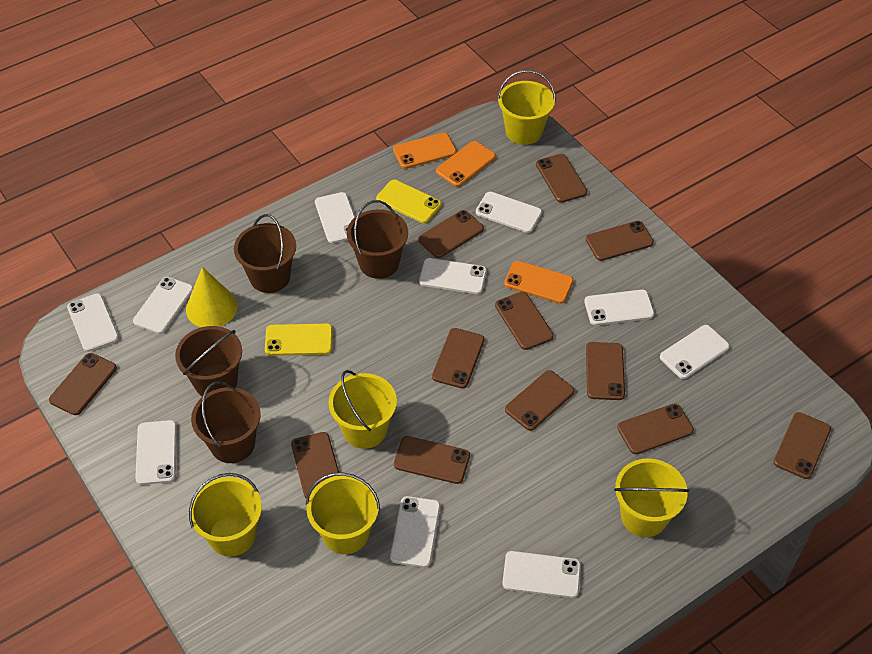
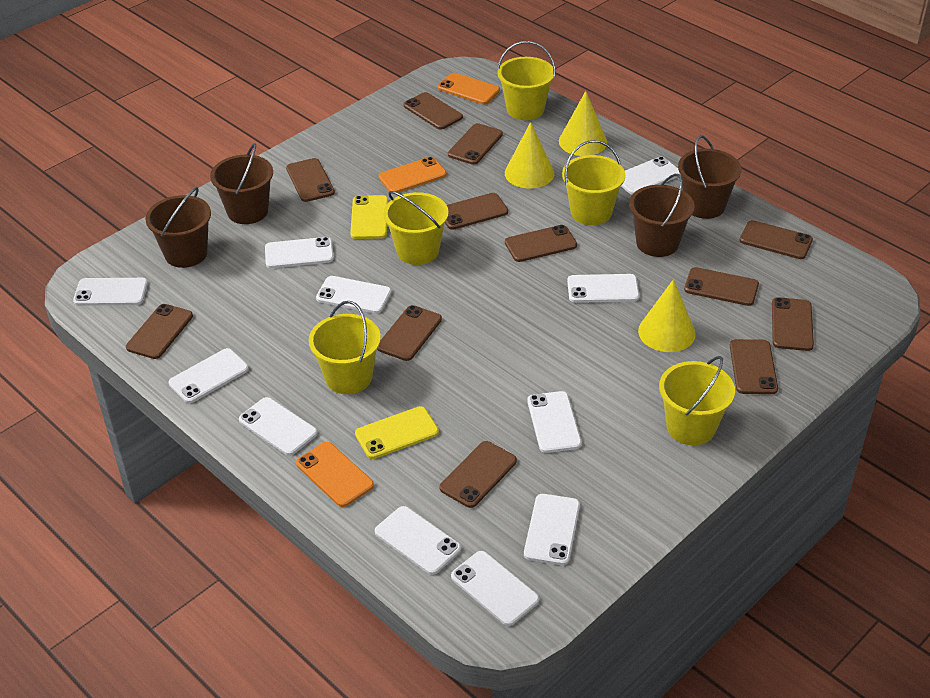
white phone: 10 -> 11
yellow cone: 1 -> 3

